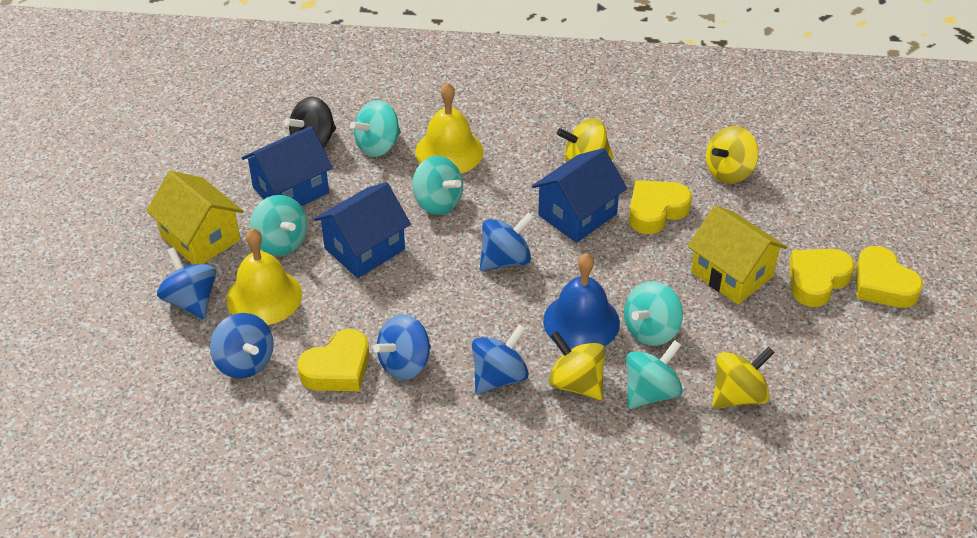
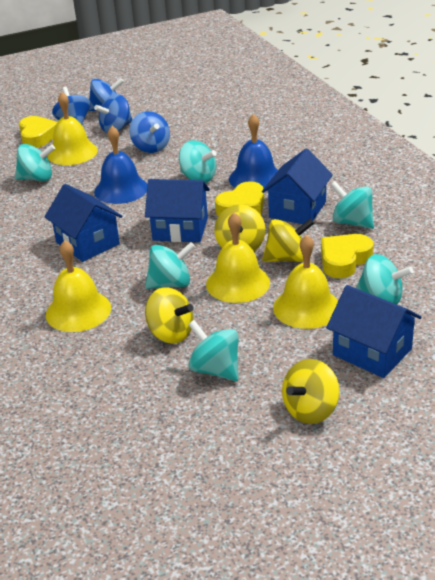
black spinning top: 1 -> 0
blue bell: 1 -> 2
blue house: 3 -> 4
blue spinning top: 5 -> 4
turquoise spinning top: 5 -> 6
yellow bell: 2 -> 4
yellow heart: 4 -> 3
yellow house: 2 -> 0

